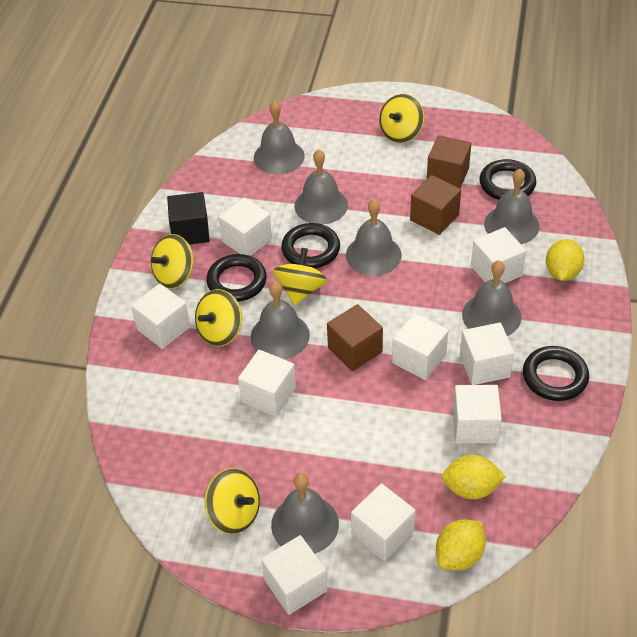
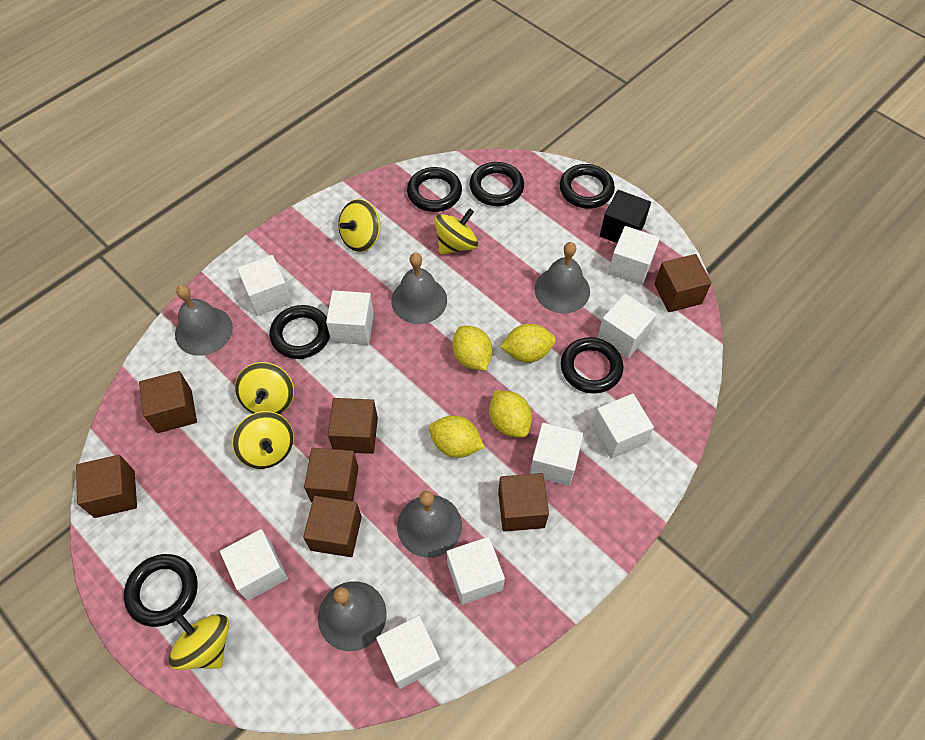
black ring: 4 -> 6
brown cube: 3 -> 7
grey bell: 7 -> 5
yellow lemon: 3 -> 4

